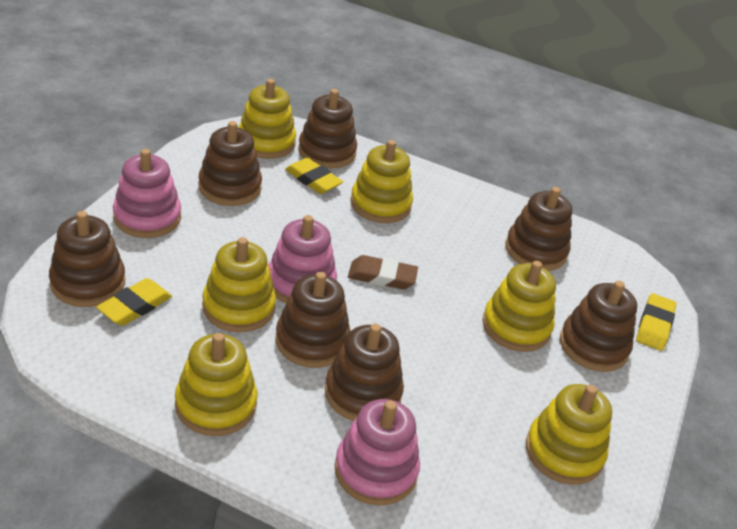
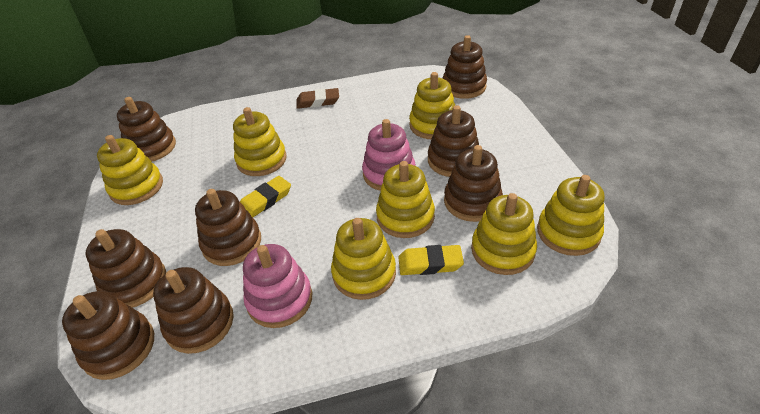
brown stacking toy: 7 -> 8
pink stacking toy: 3 -> 2
yellow eraser: 3 -> 2
yellow stacking toy: 6 -> 7

